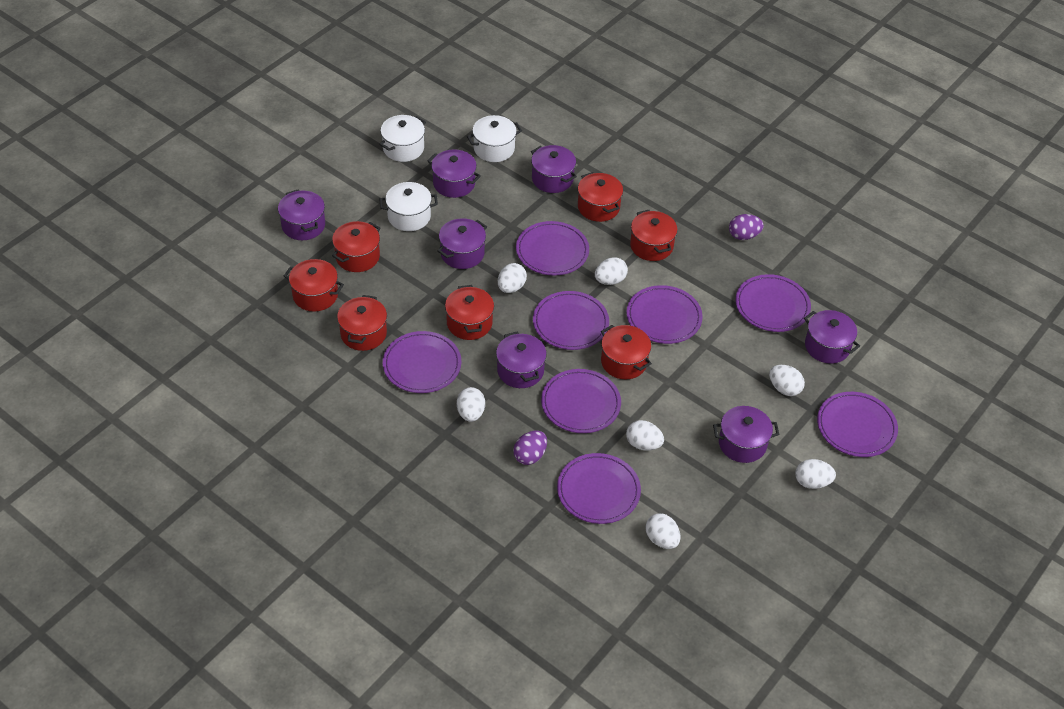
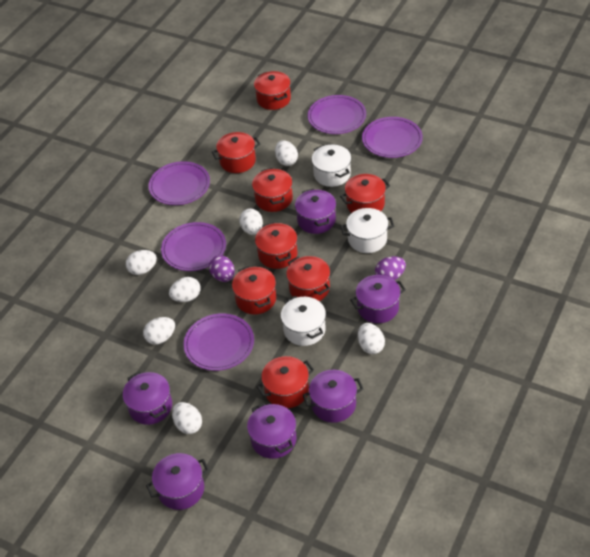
purple plate: 8 -> 5
purple pot: 7 -> 6
red pot: 7 -> 8

